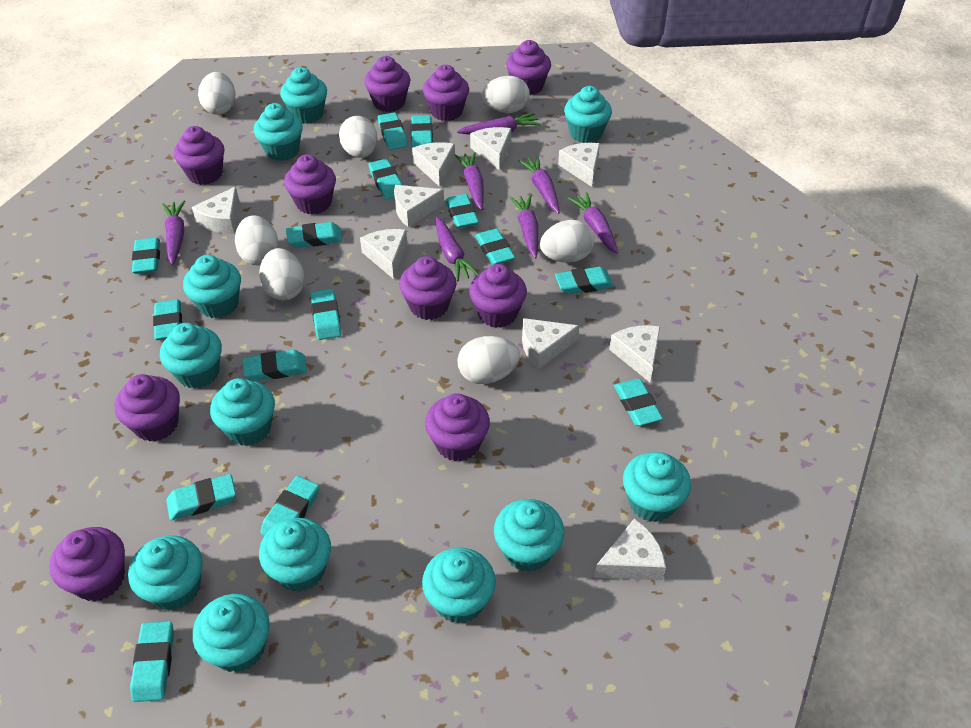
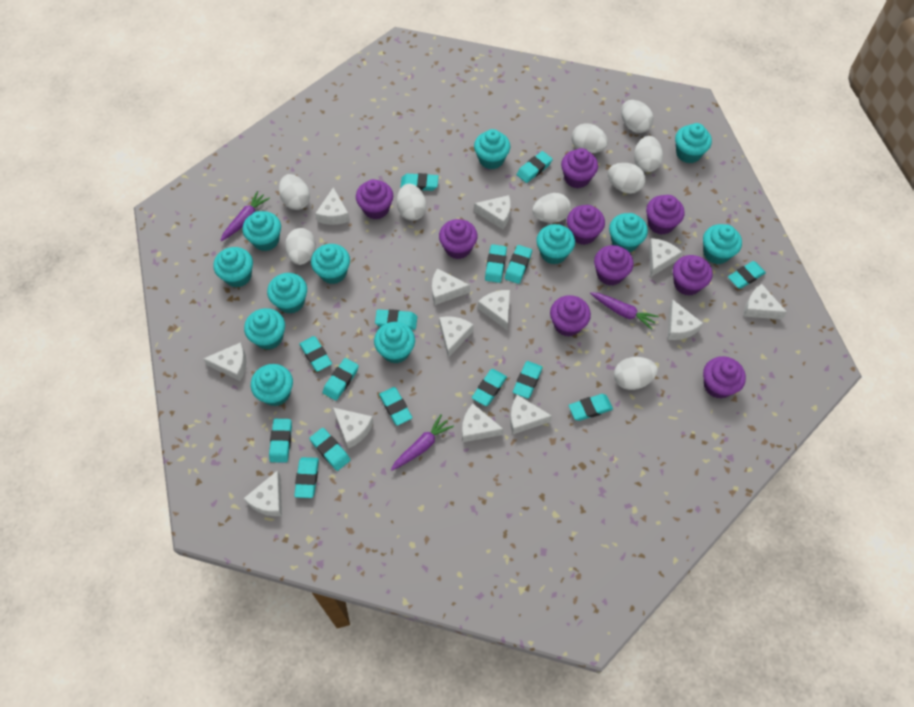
purple carrot: 7 -> 3
purple cupcake: 10 -> 9
white cheese: 9 -> 13
white egg: 7 -> 9

